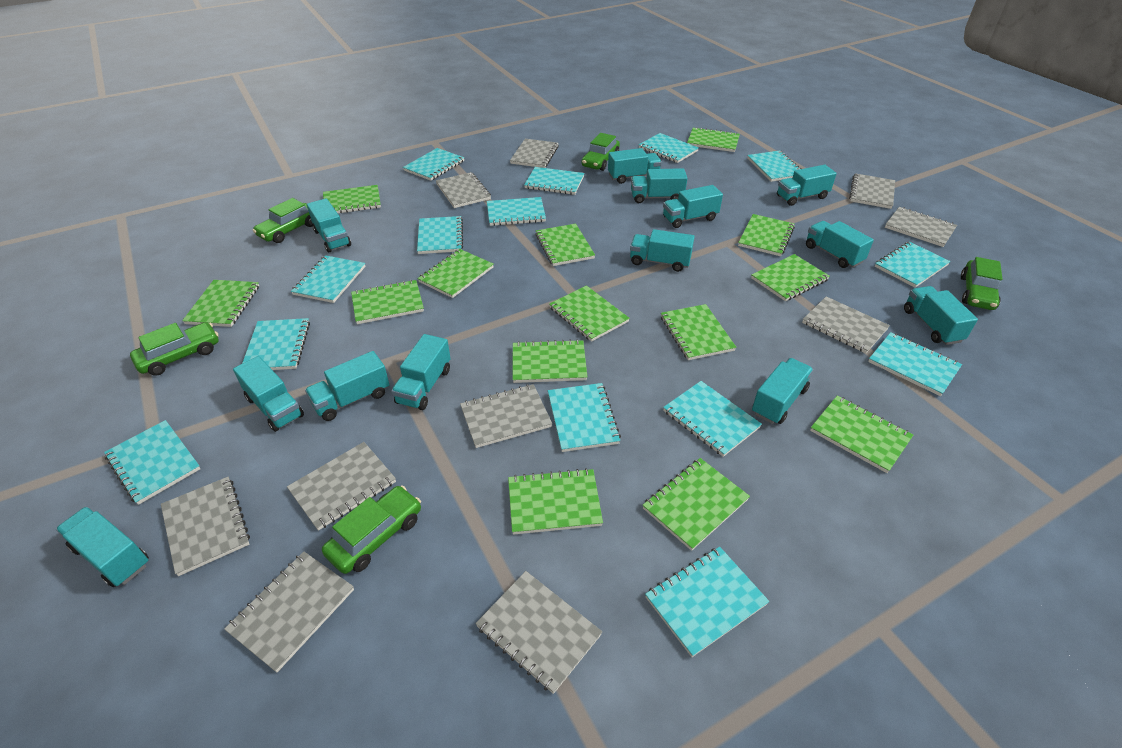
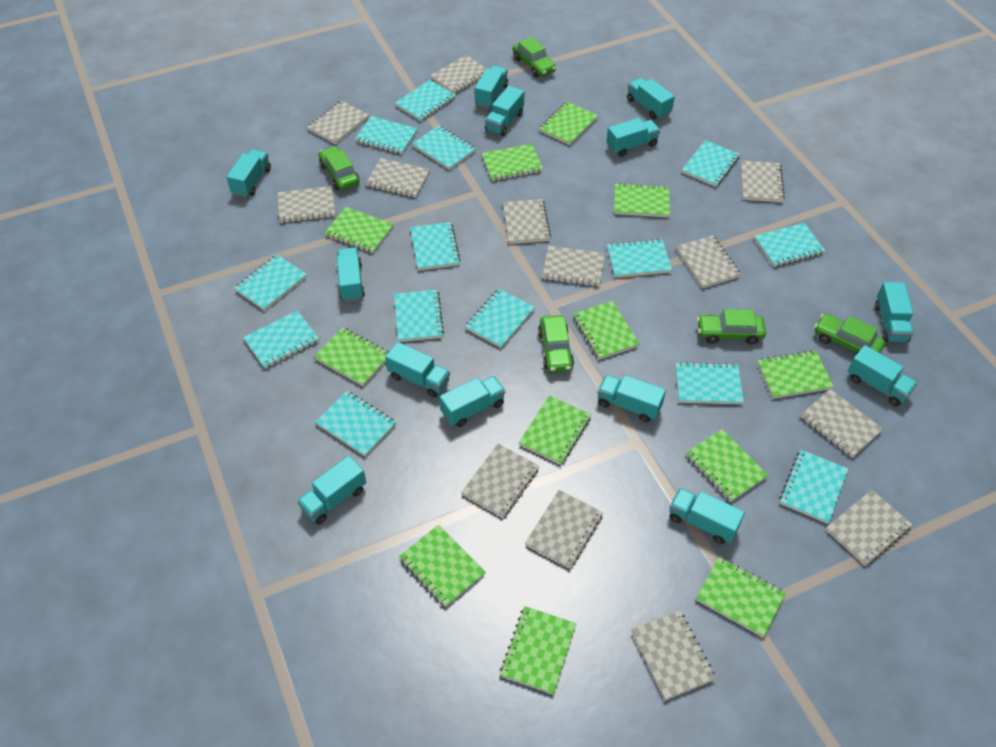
green notebook: 14 -> 12
grey notebook: 10 -> 13

